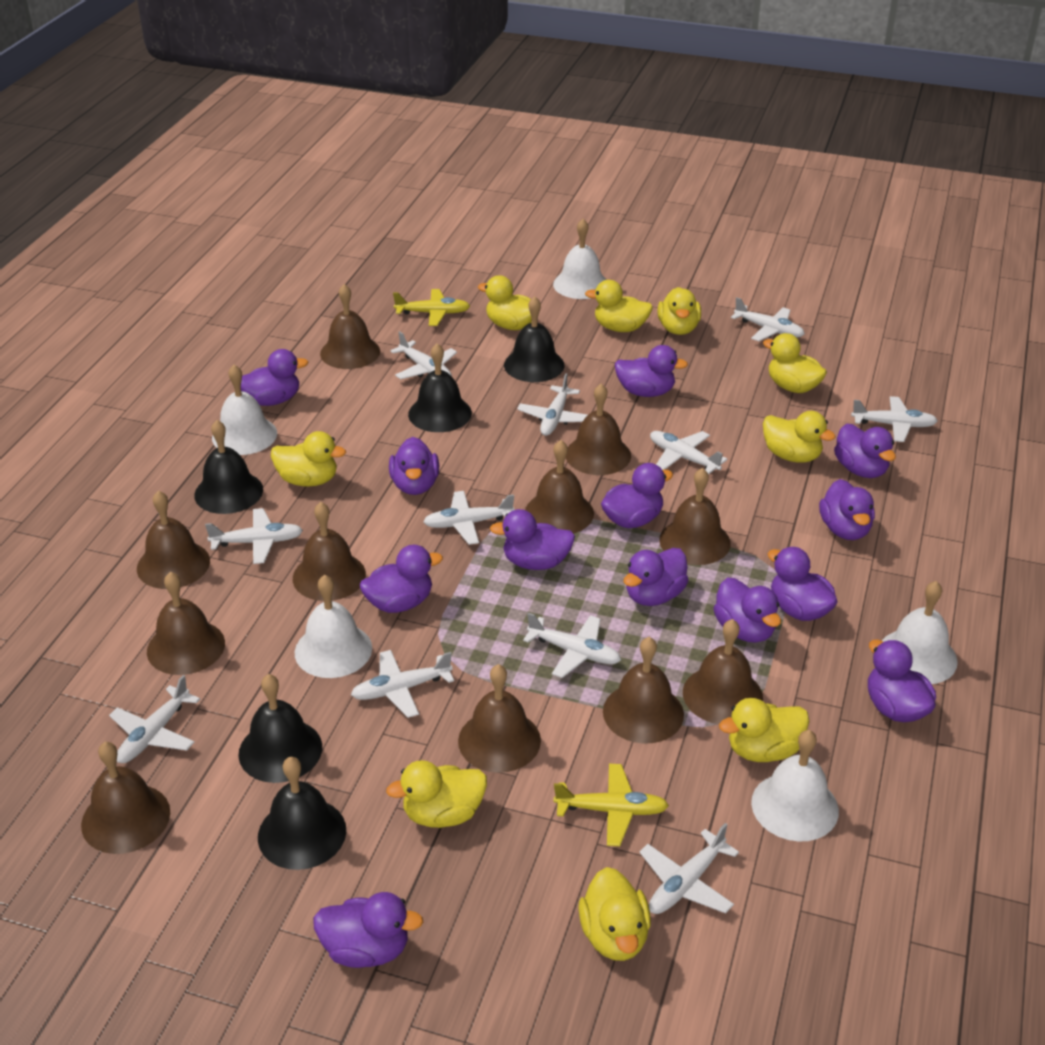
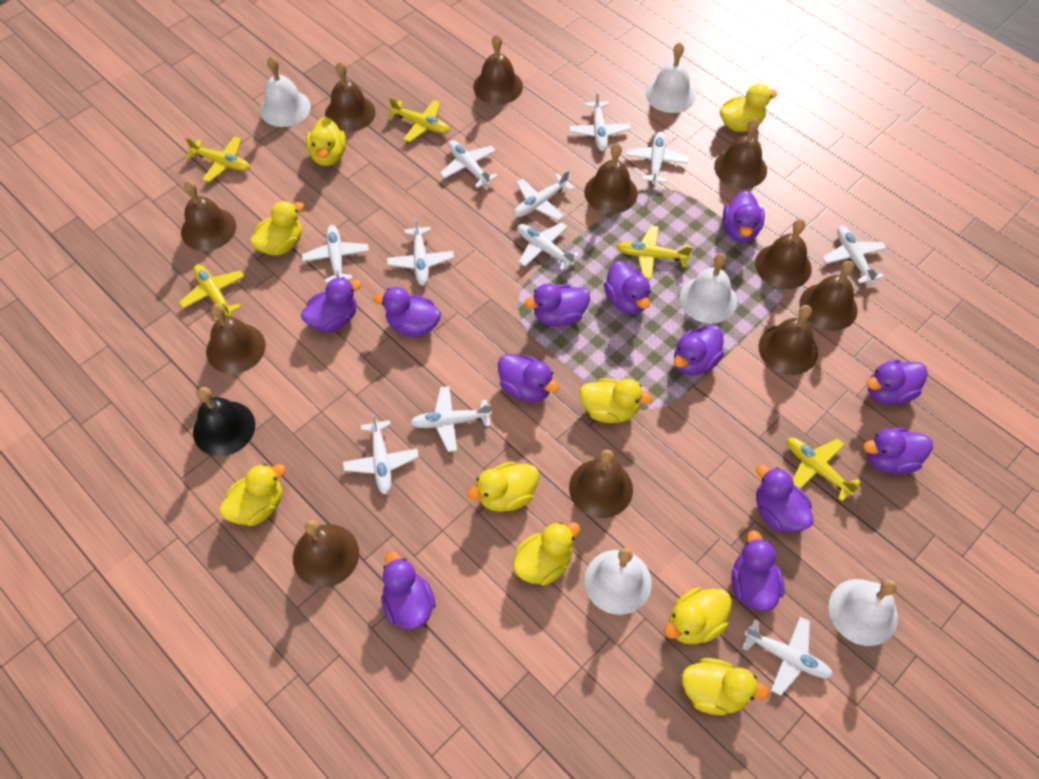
black bell: 5 -> 1
purple duck: 13 -> 12
yellow plane: 2 -> 5

